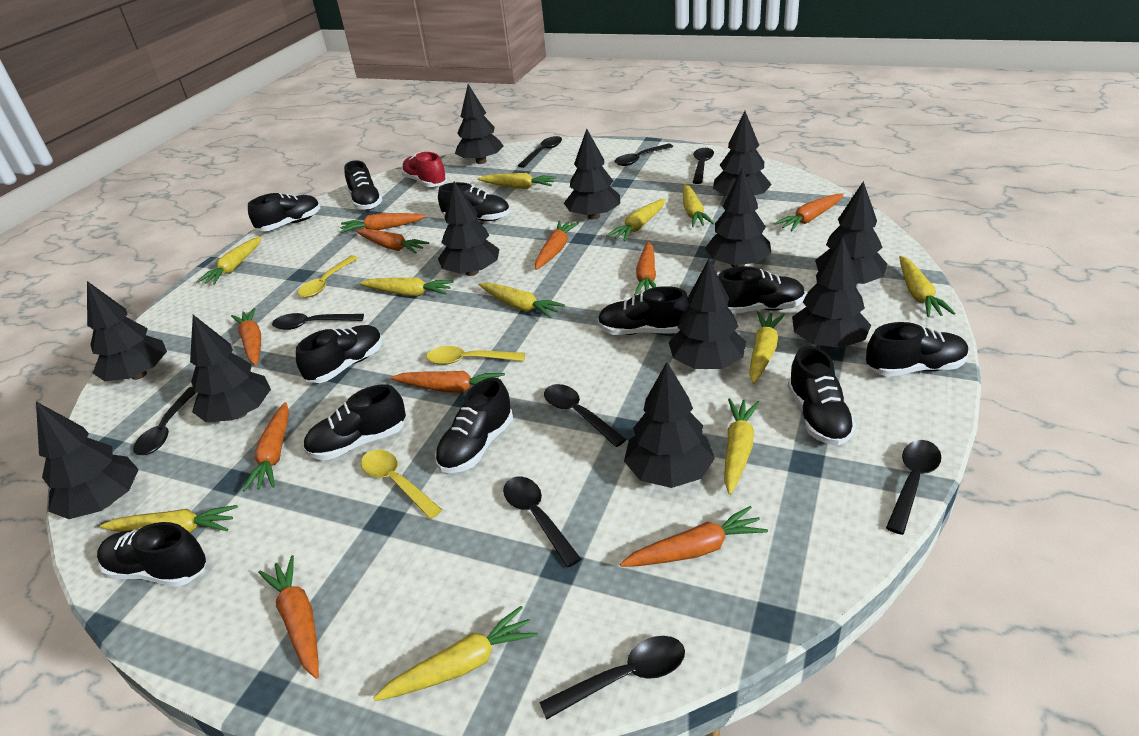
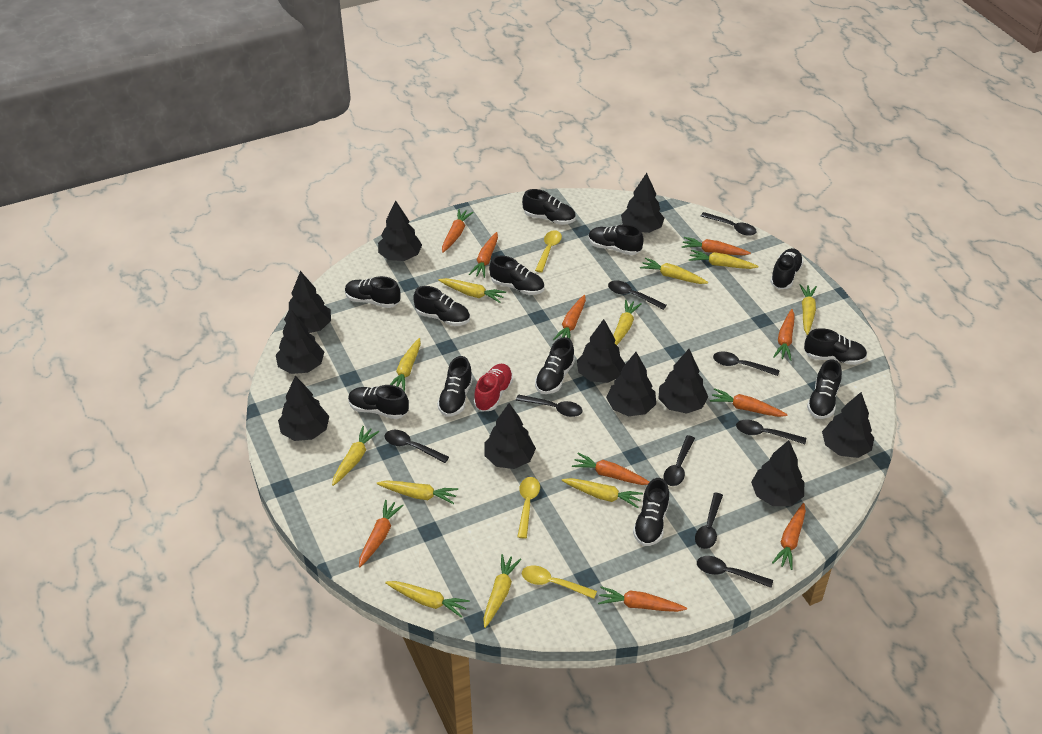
black shoe: 11 -> 12
black tree: 12 -> 11

